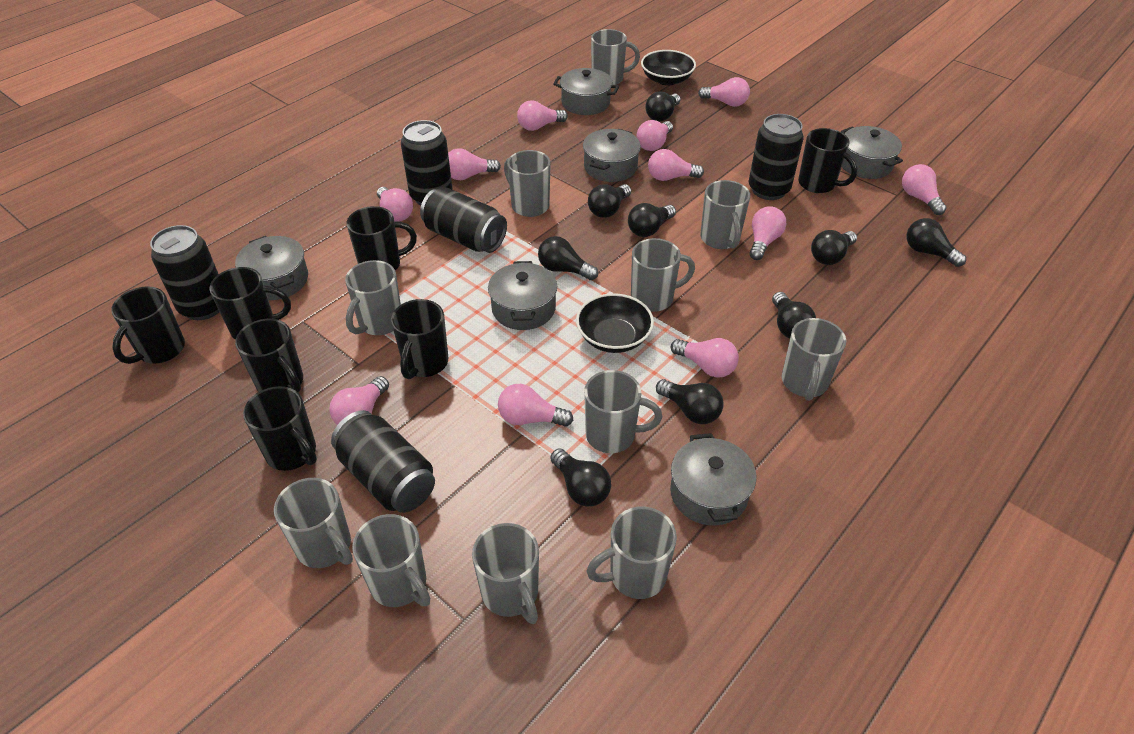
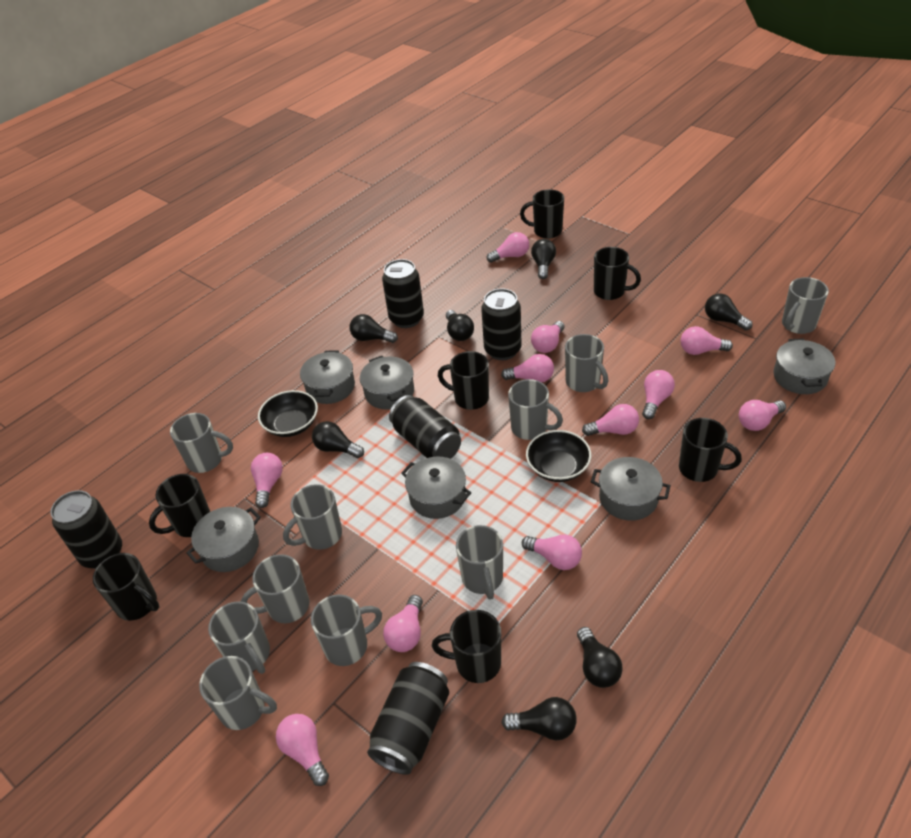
black light bulb: 9 -> 7
grey mug: 11 -> 10

